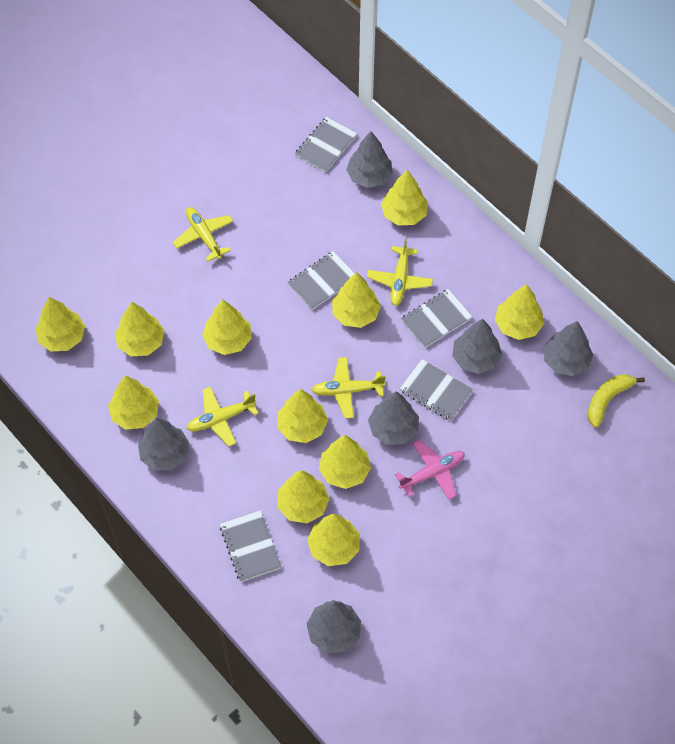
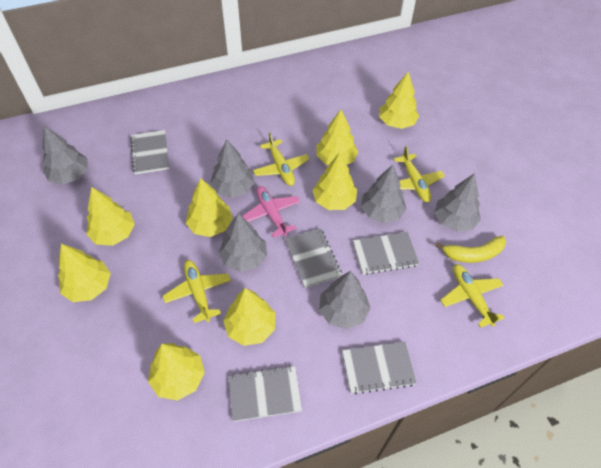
yellow tree: 11 -> 8

